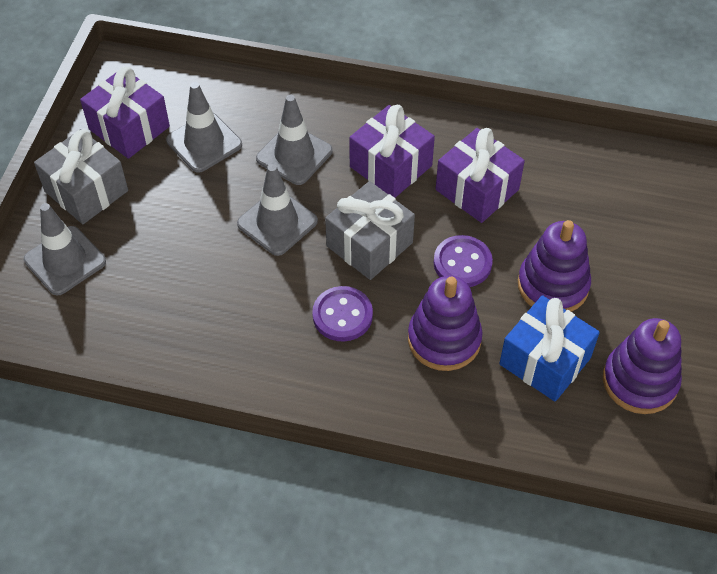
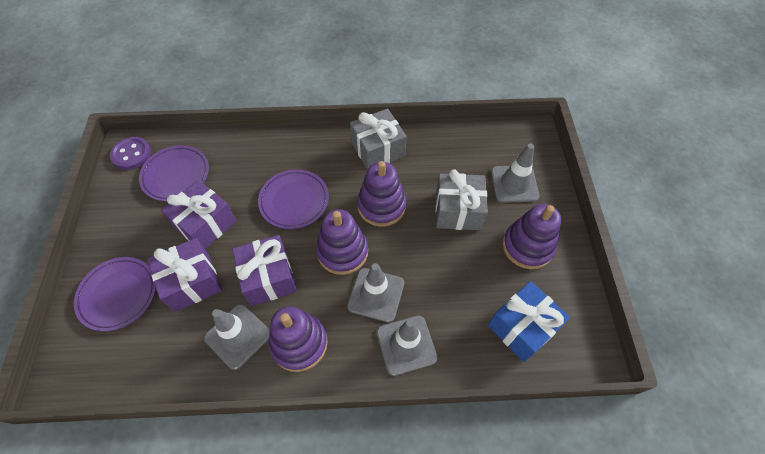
purple button: 2 -> 1
purple plate: 0 -> 3
purple stacking toy: 3 -> 4

